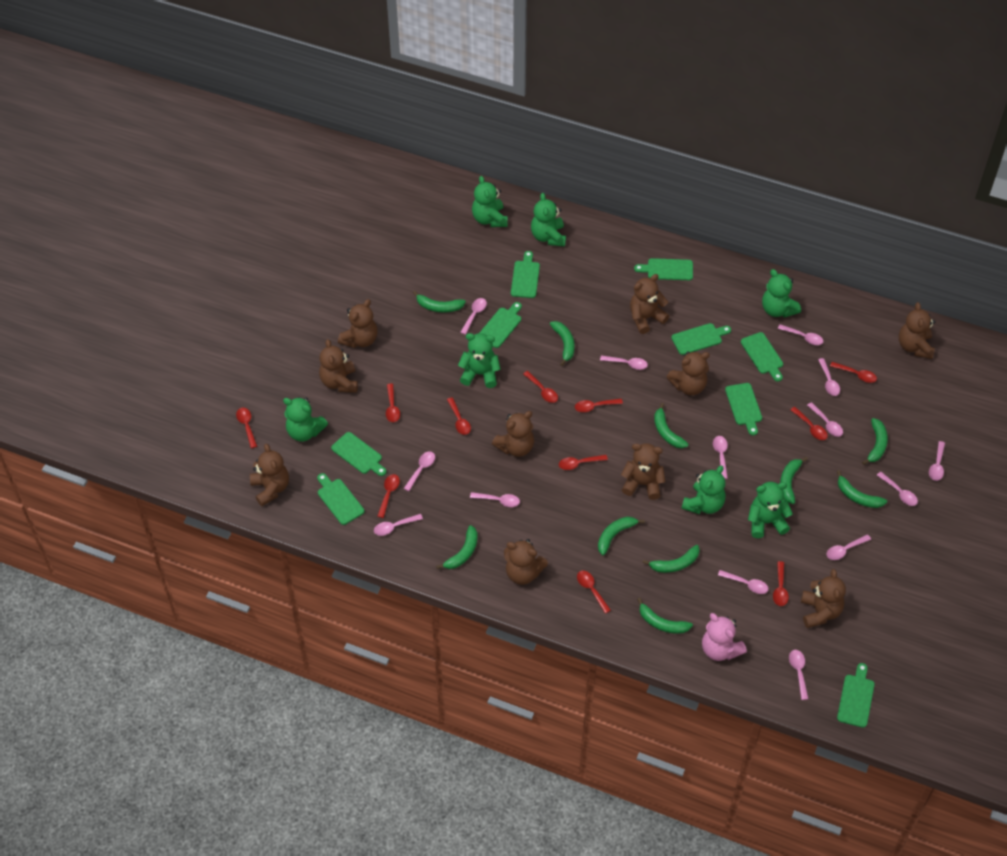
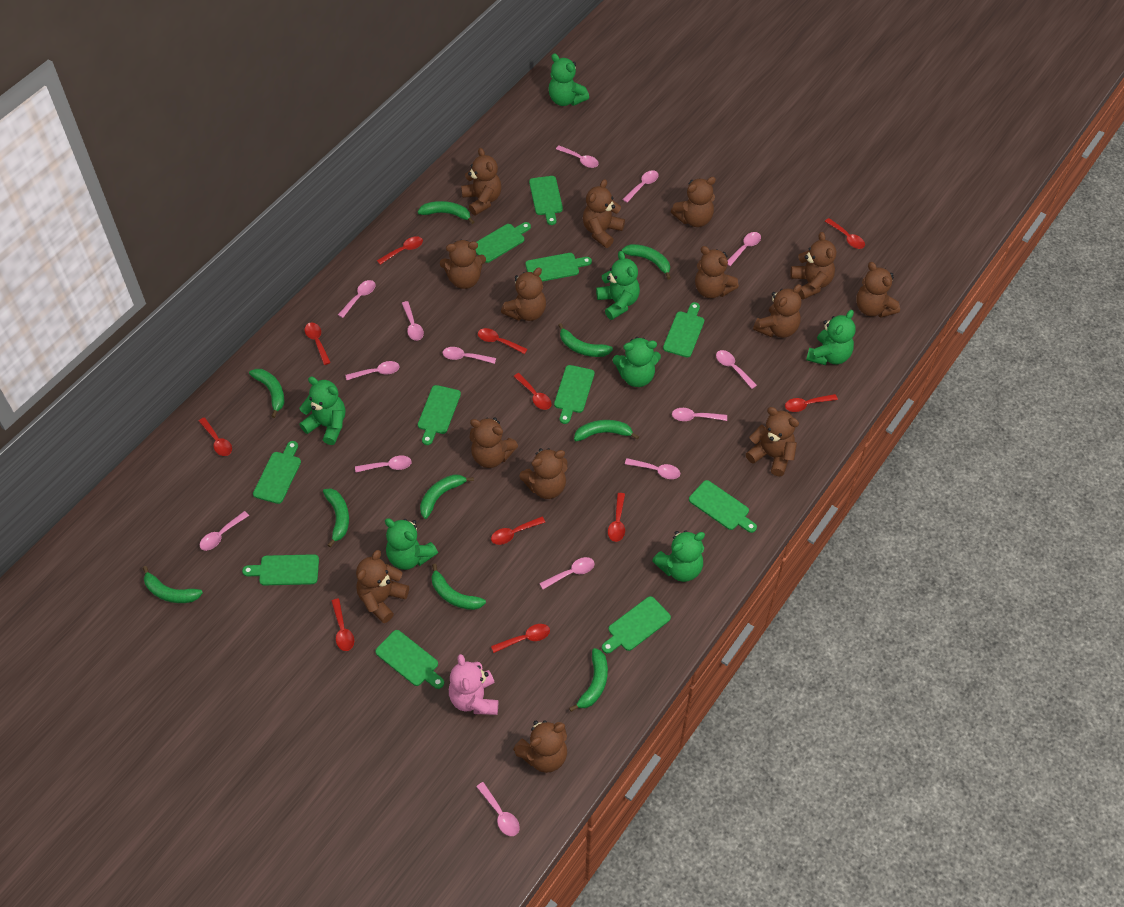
brown teddy bear: 10 -> 14
green cutting board: 9 -> 11

